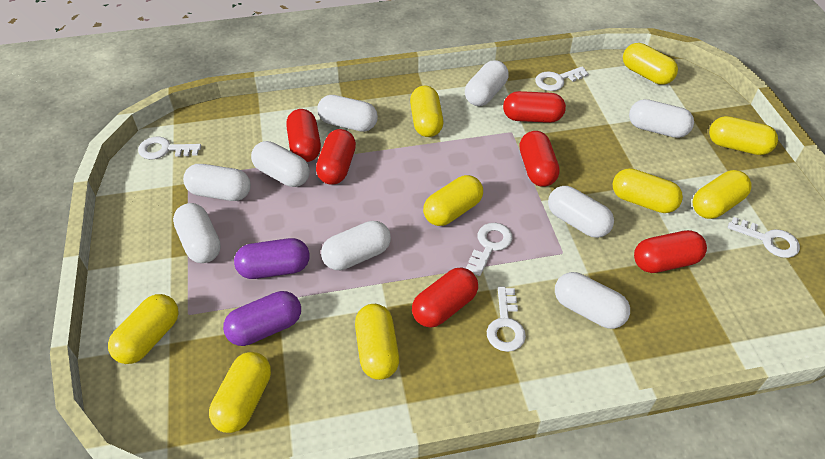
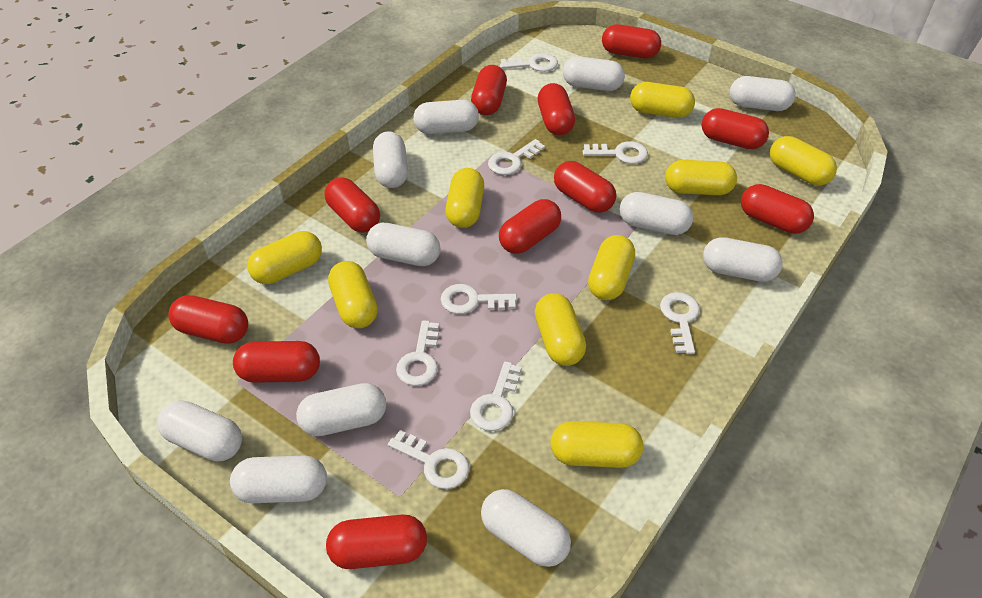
purple capsule: 2 -> 0
red capsule: 6 -> 11
white capsule: 9 -> 11
white key: 5 -> 8

